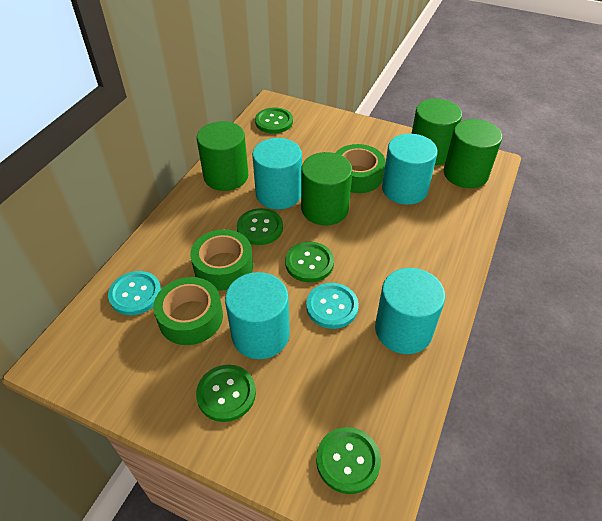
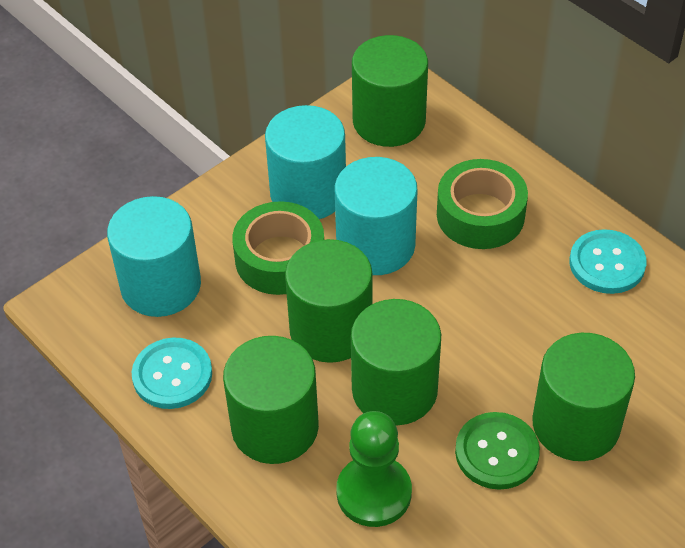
green button: 5 -> 1
green cylinder: 4 -> 5
green pawn: 0 -> 1
green tape: 3 -> 2
turquoise cylinder: 4 -> 3

